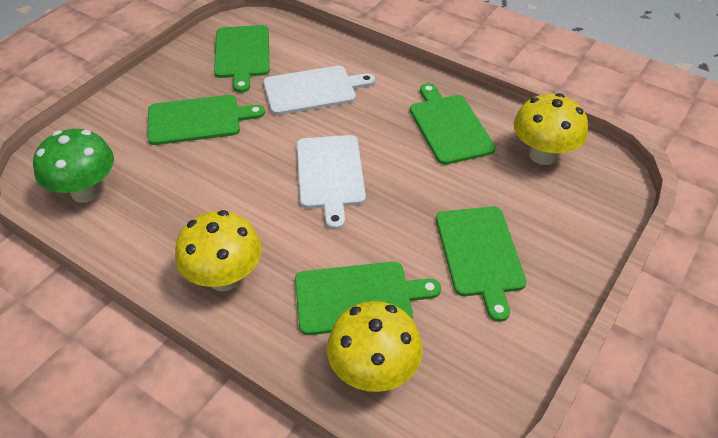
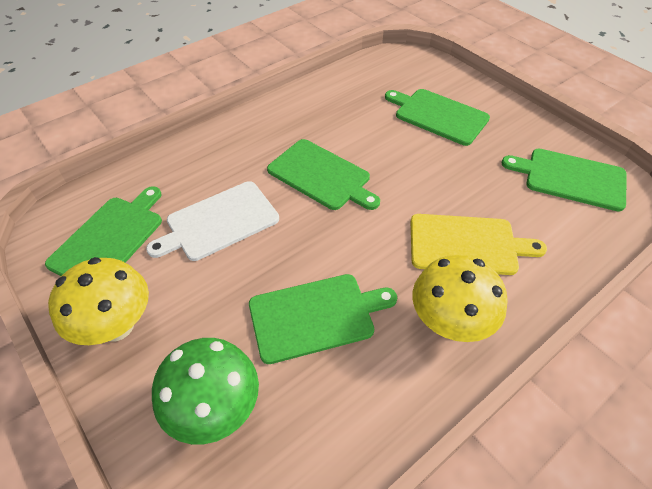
white cutting board: 2 -> 1
yellow cutting board: 0 -> 1
yellow mushroom: 3 -> 2

